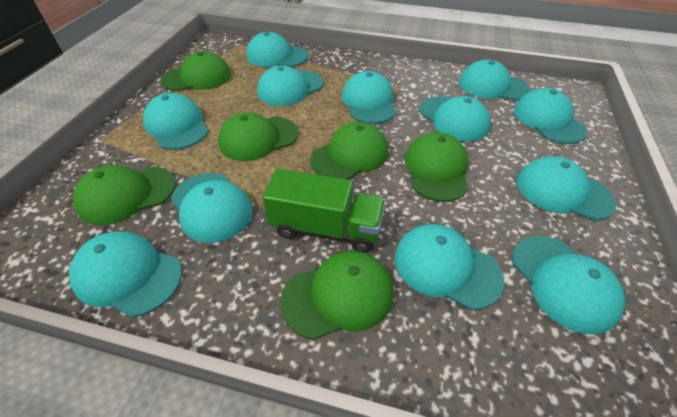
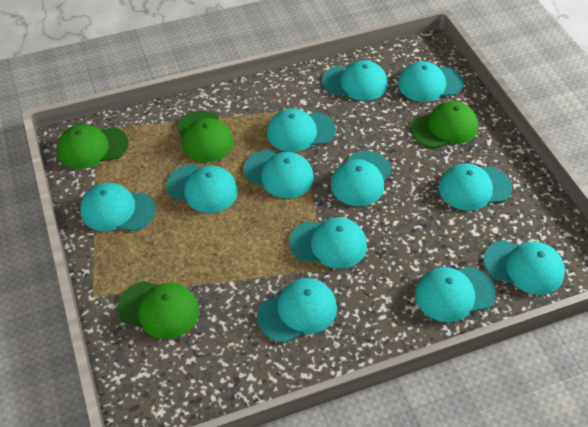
green cap: 6 -> 4
green truck: 1 -> 0

